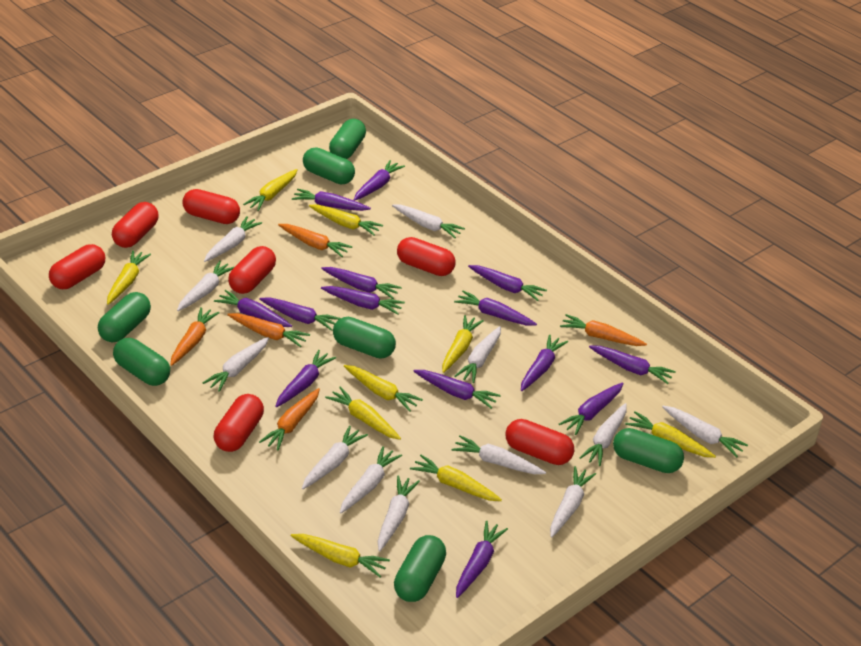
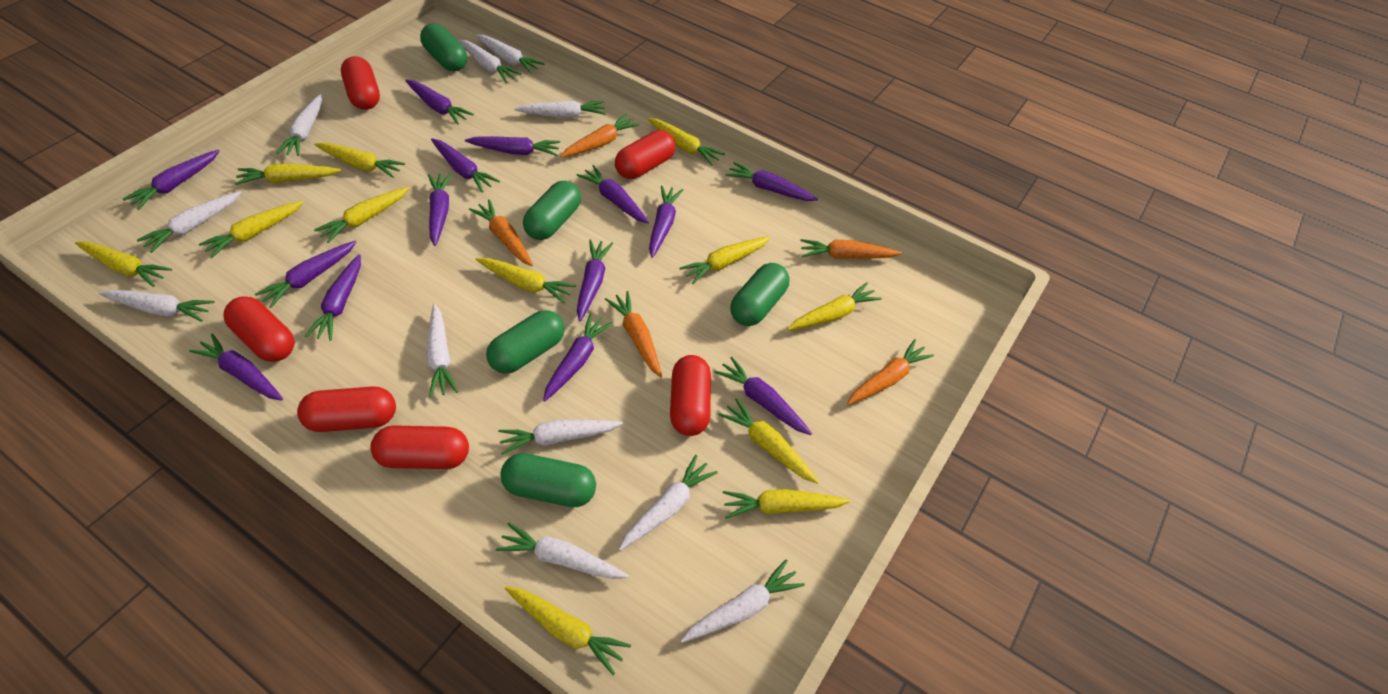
green capsule: 7 -> 5
red capsule: 7 -> 6
white carrot: 12 -> 11
yellow carrot: 9 -> 12

